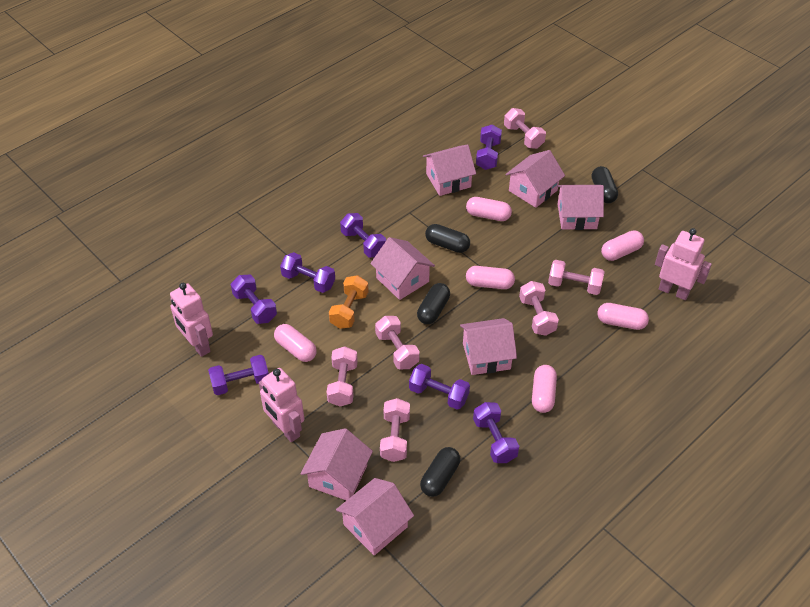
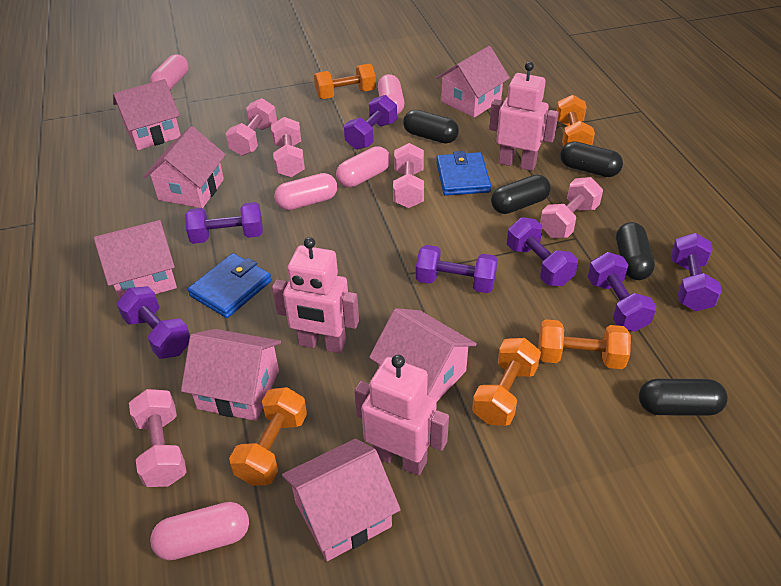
black capsule: 4 -> 5
blue wallet: 0 -> 2
orange dumbbell: 1 -> 5
pink capsule: 6 -> 5
pink dumbbell: 6 -> 5

